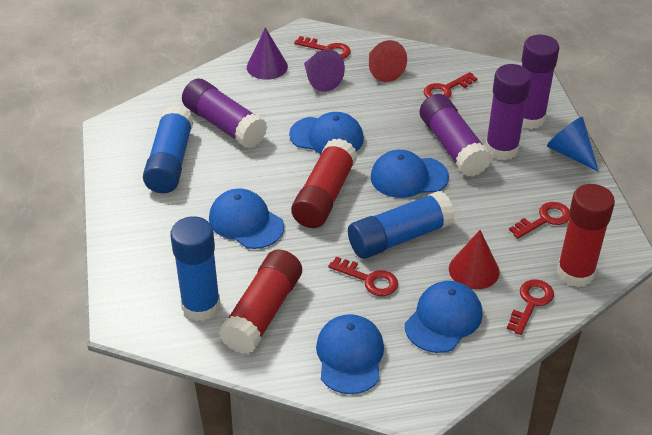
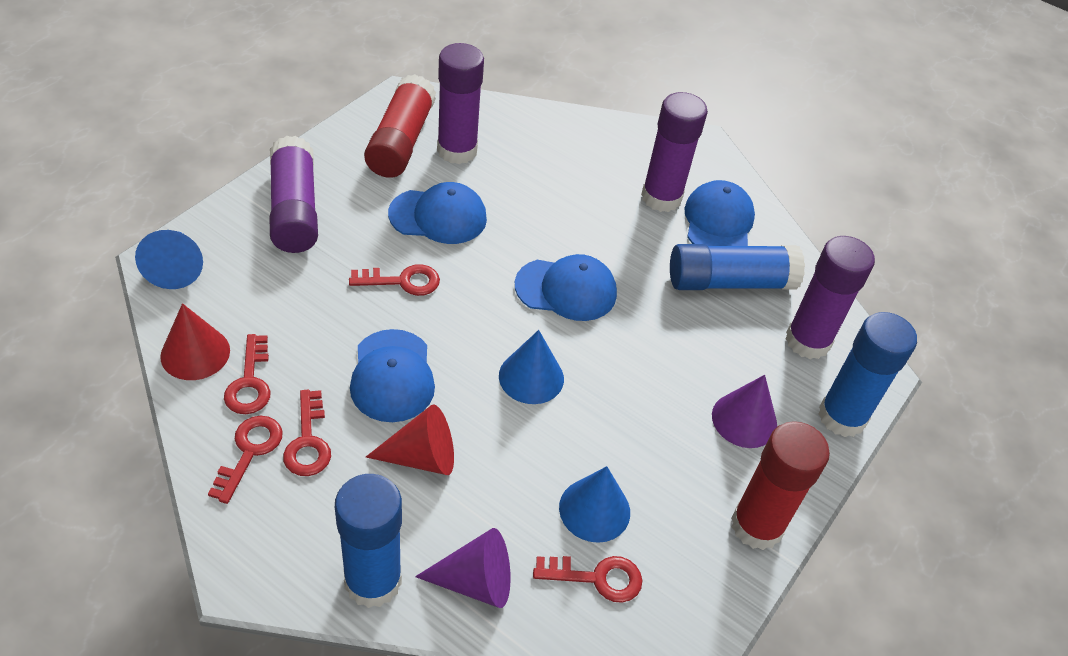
blue cap: 5 -> 4
blue cone: 1 -> 3
red glue stick: 3 -> 2

